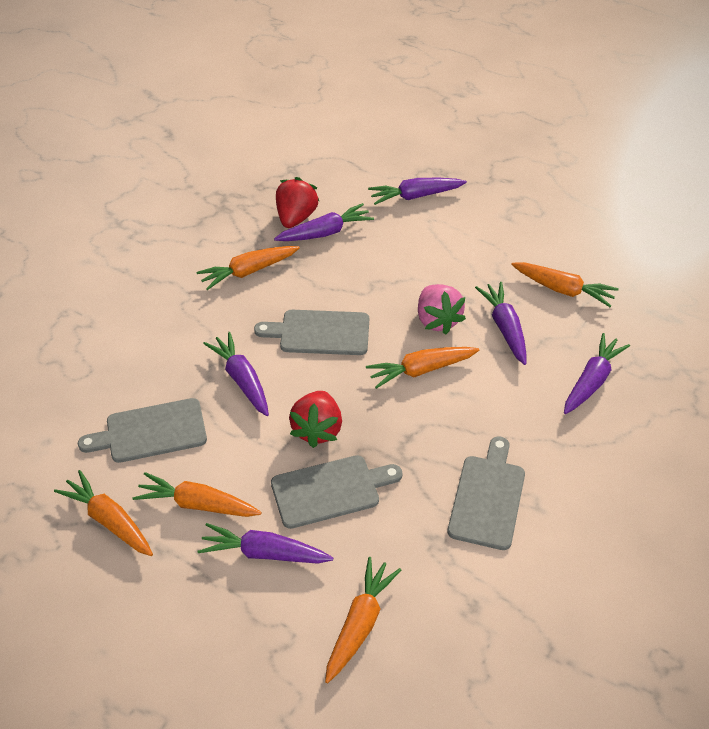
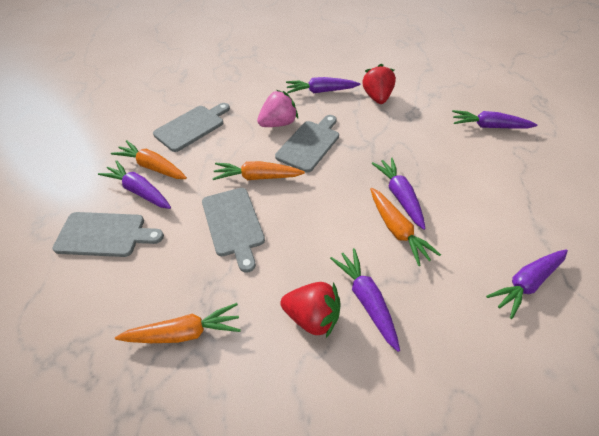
orange carrot: 6 -> 4

